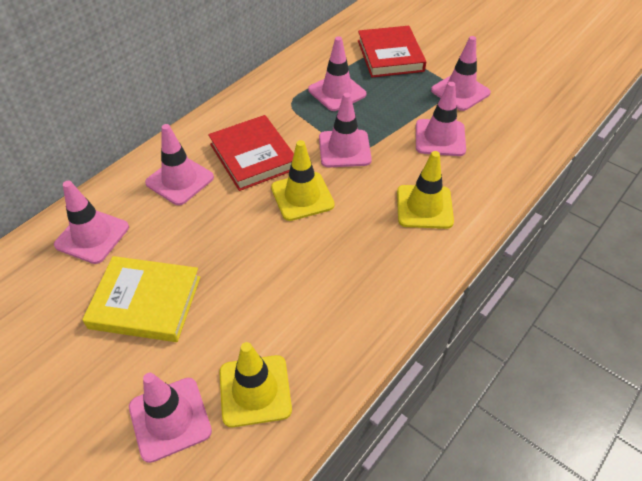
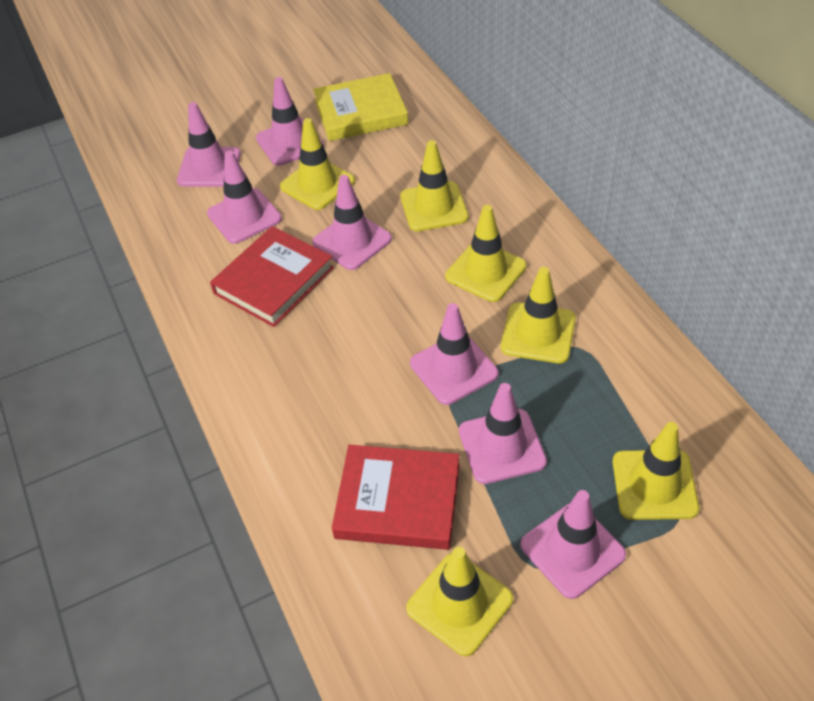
yellow traffic cone: 3 -> 6

